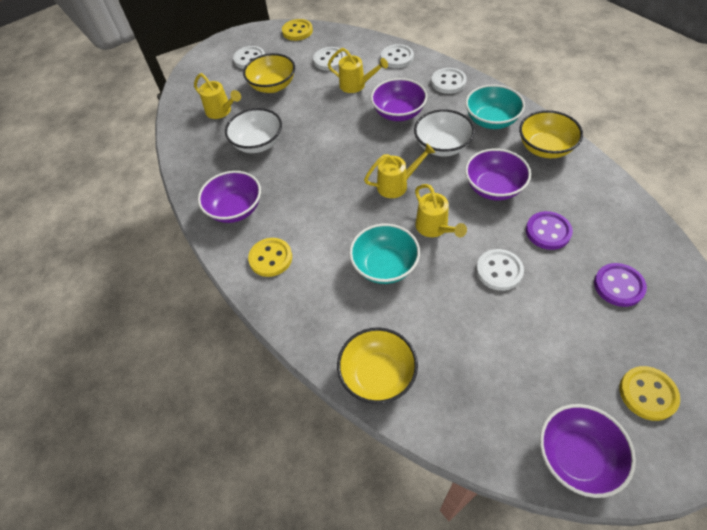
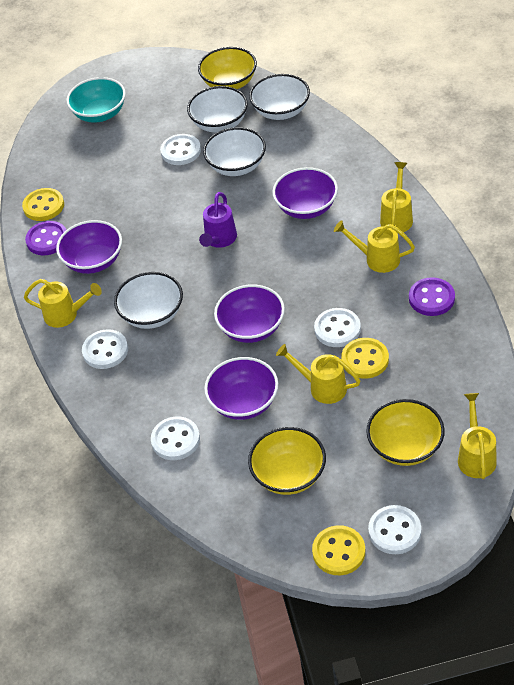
purple watering can: 0 -> 1
turquoise bowl: 2 -> 1
white bowl: 2 -> 4
yellow watering can: 4 -> 5

